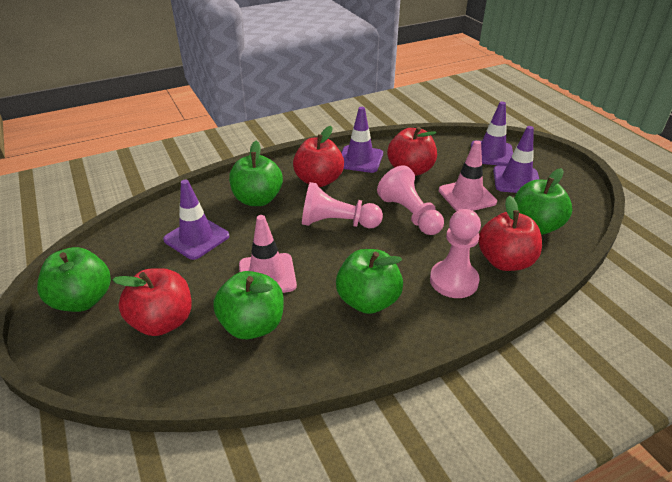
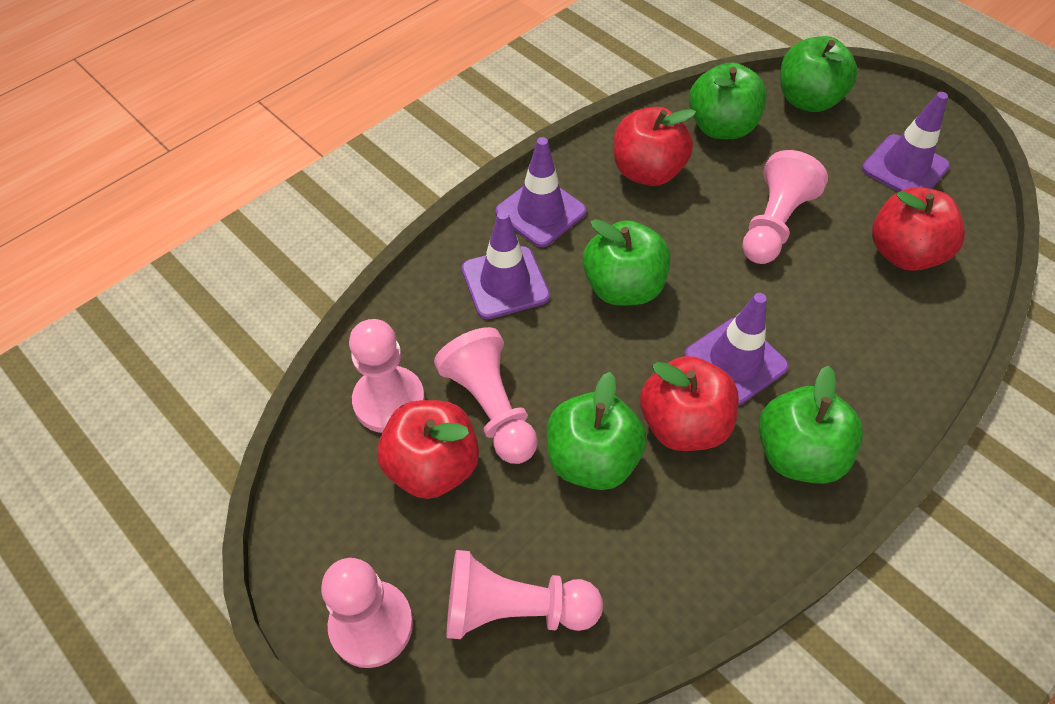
pink pawn: 3 -> 5
pink traffic cone: 2 -> 0

